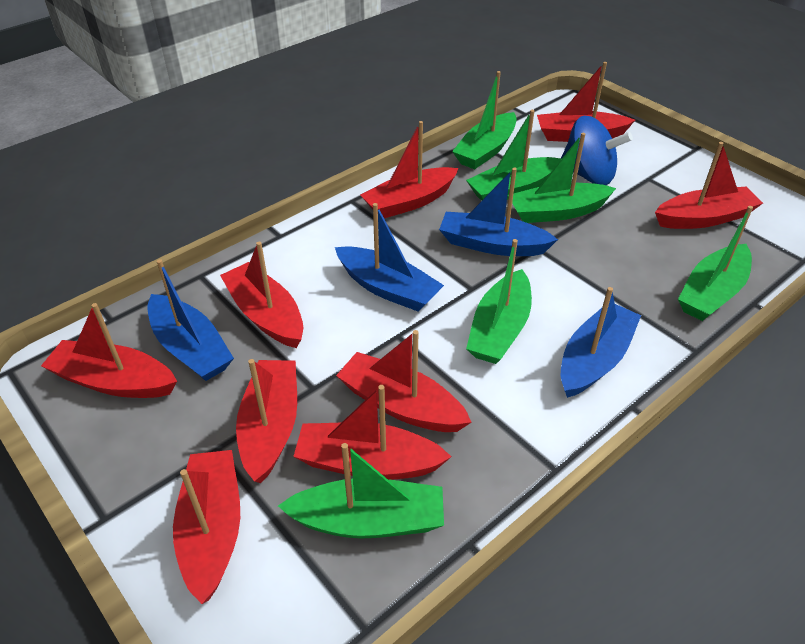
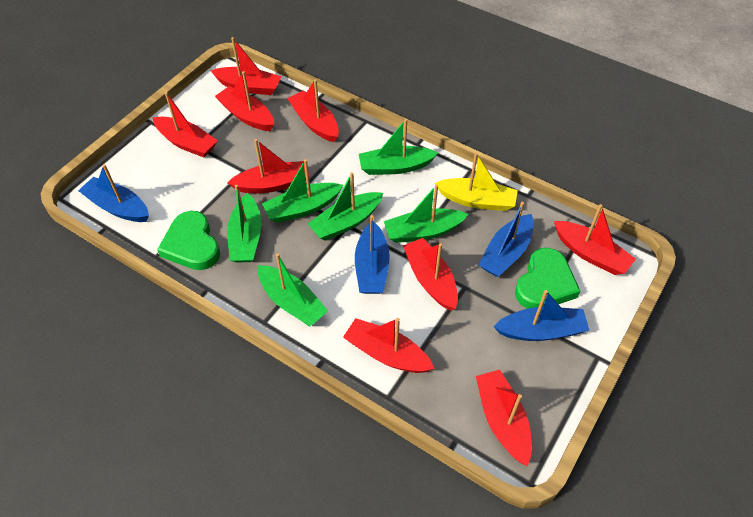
blue spinning top: 1 -> 0
green heart: 0 -> 2
yellow boat: 0 -> 1

